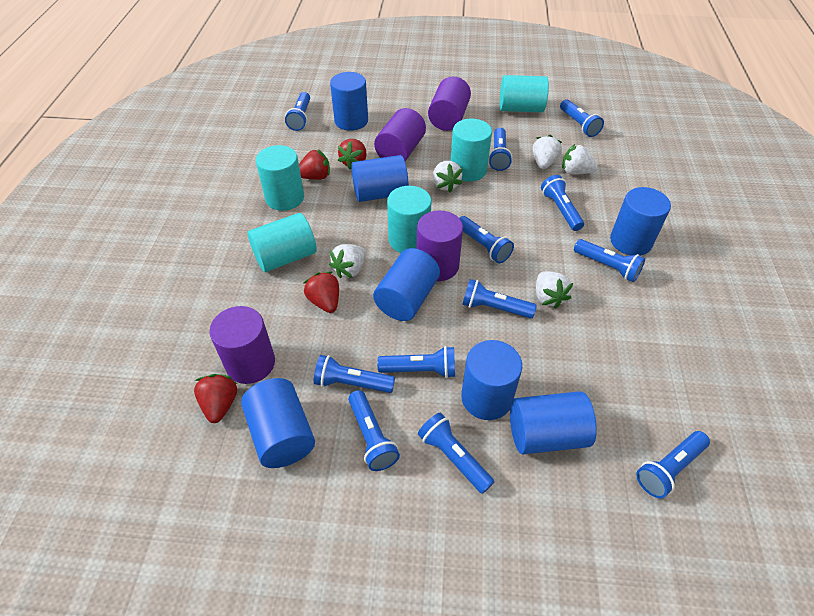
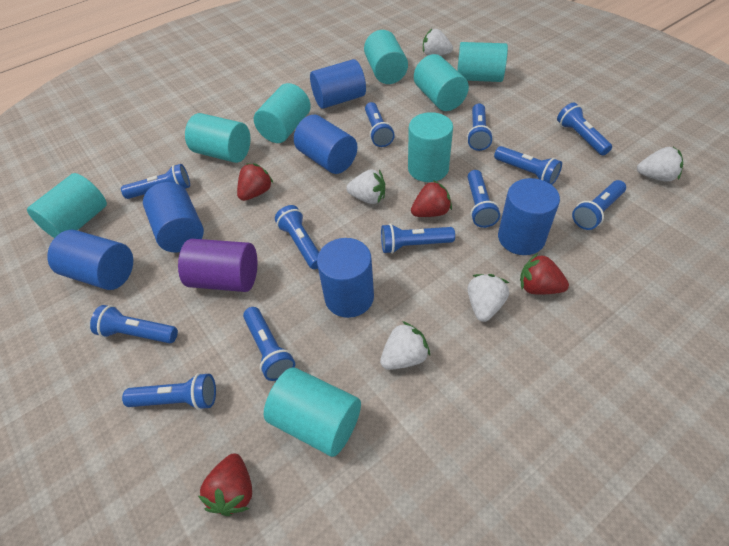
blue cylinder: 7 -> 6
purple cylinder: 4 -> 1
turquoise cylinder: 5 -> 8

